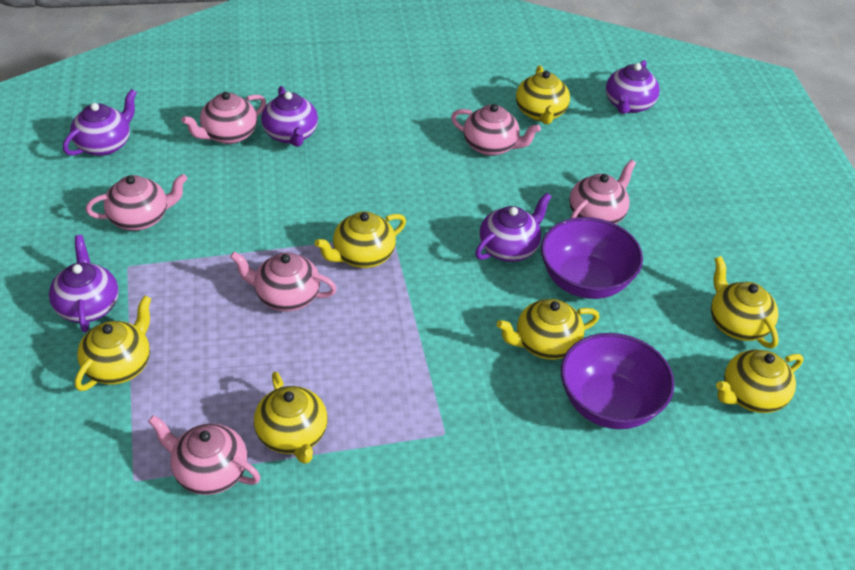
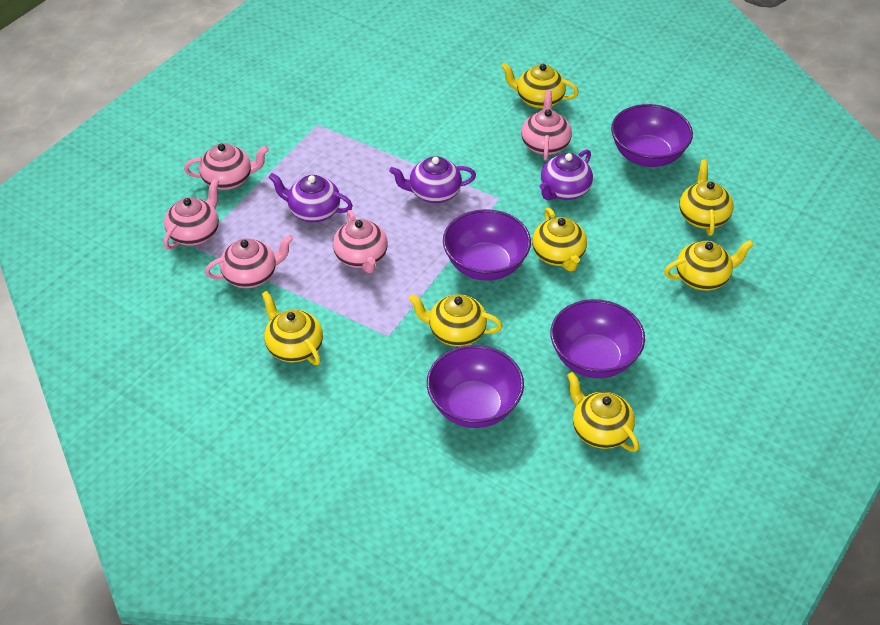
pink teapot: 6 -> 5
purple bowl: 2 -> 4
purple teapot: 5 -> 3

